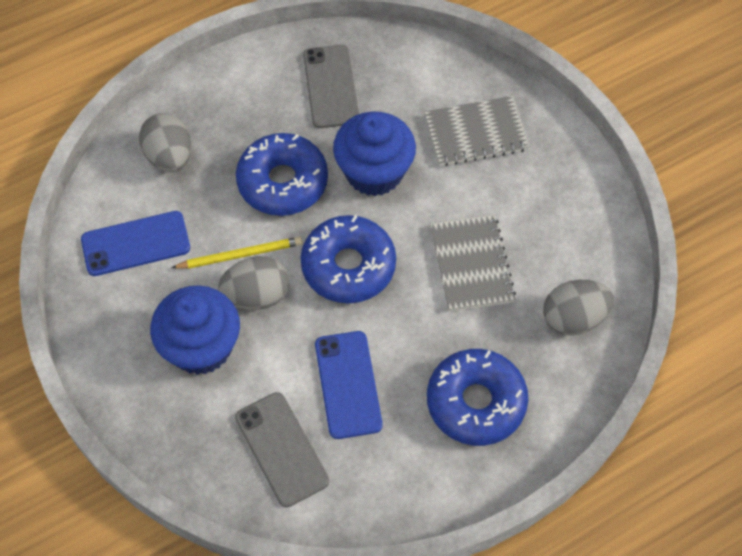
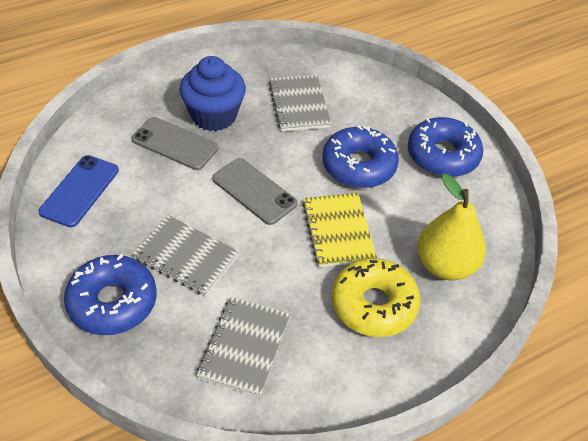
blue cupcake: 2 -> 1
blue phone: 2 -> 1
grey egg: 3 -> 0
grey notebook: 2 -> 3
yellow donut: 0 -> 1
yellow notebook: 0 -> 1
yellow pear: 0 -> 1
yellow pencil: 1 -> 0

